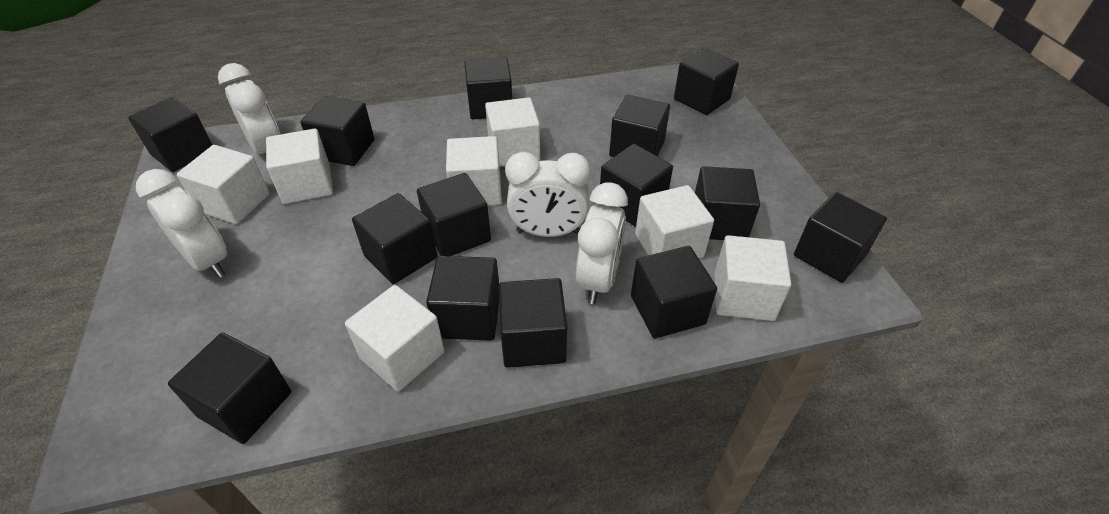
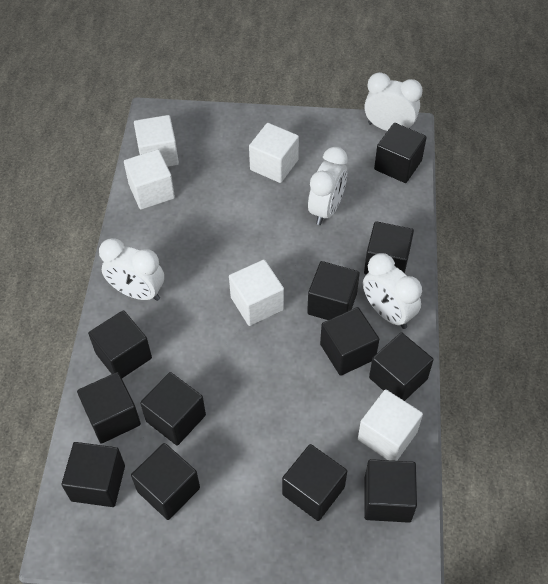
black cube: 14 -> 12
white cube: 7 -> 5

